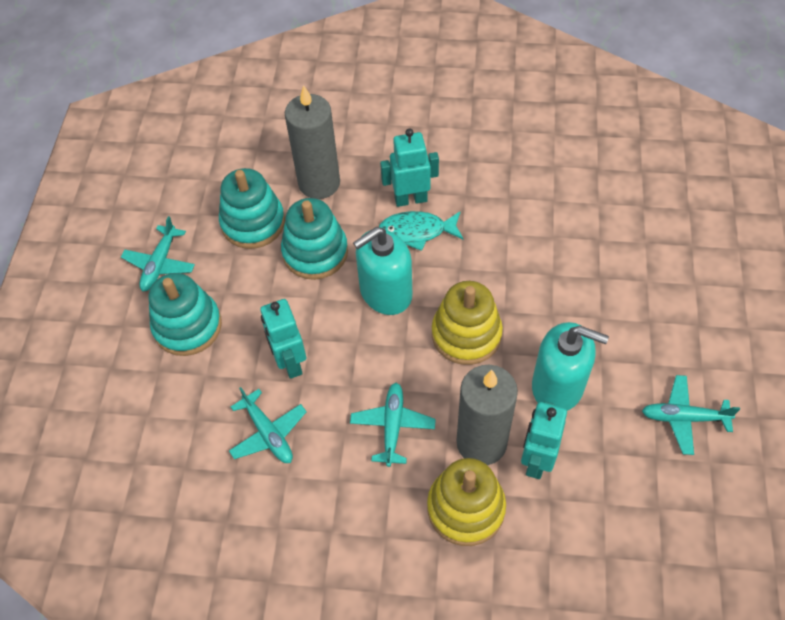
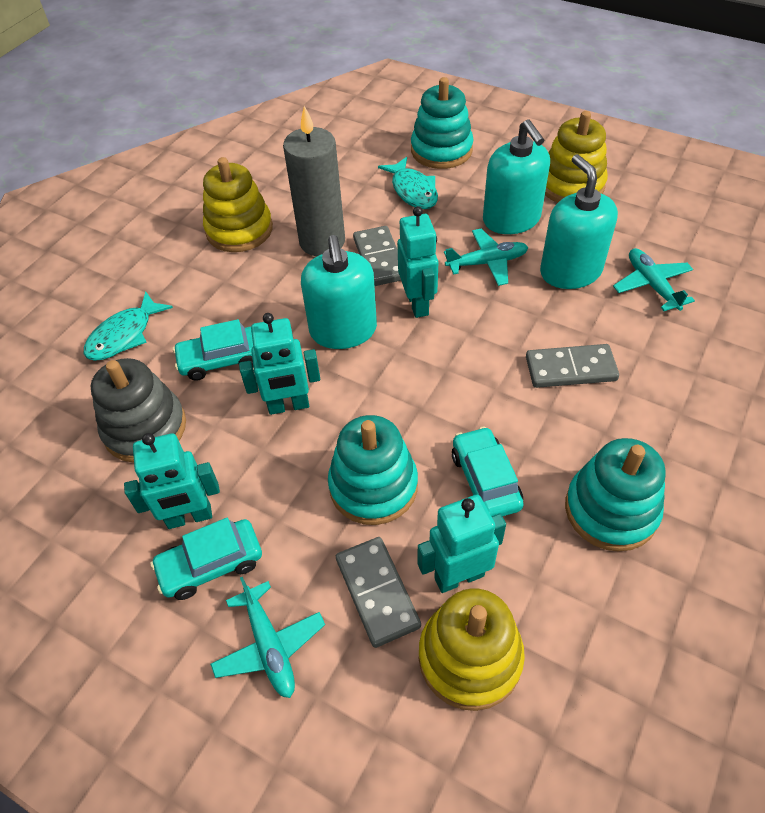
grey candle: 2 -> 1
grey domino: 0 -> 3
grey stacking toy: 0 -> 1
turquoise car: 0 -> 3
turquoise fish: 1 -> 2
turquoise plane: 4 -> 3
turquoise robot: 3 -> 4
turquoise soap dispenser: 2 -> 3
yellow stacking toy: 2 -> 3

